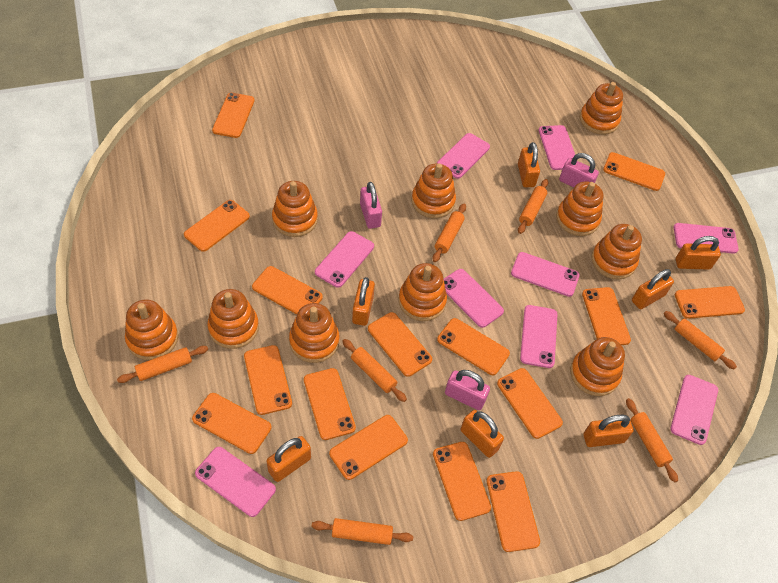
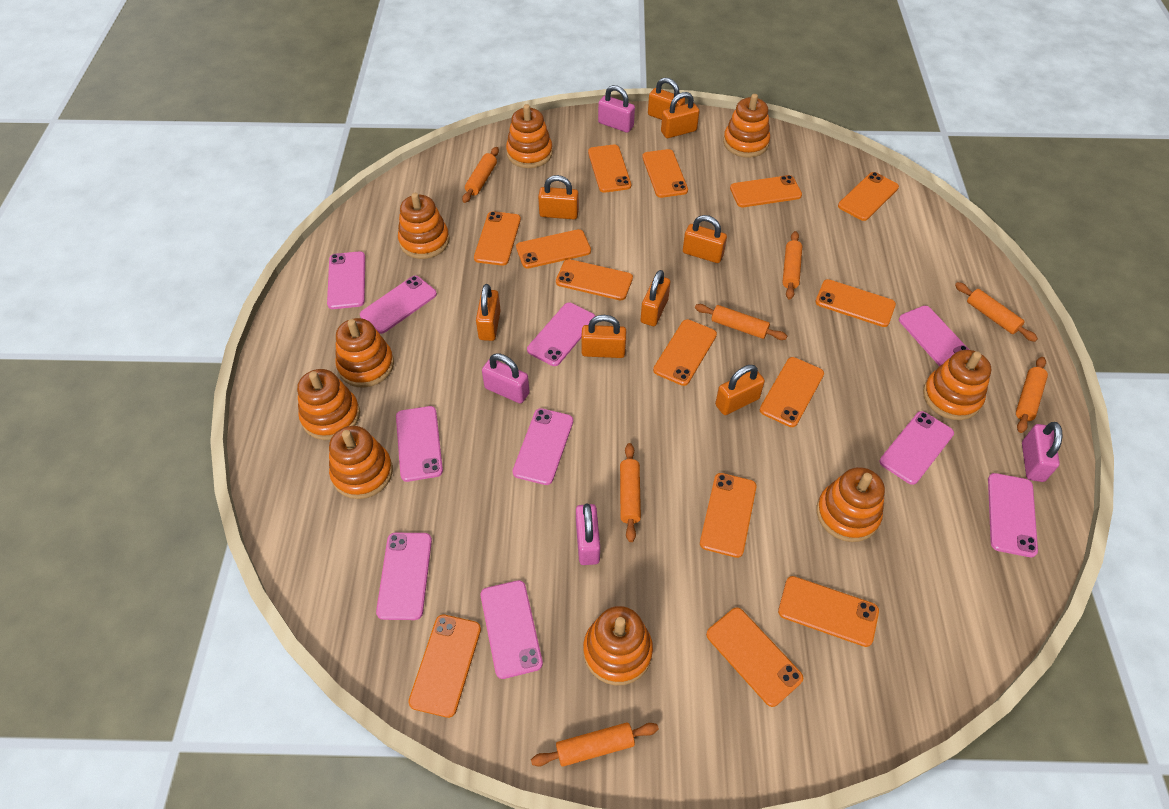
orange padlock: 7 -> 8
orange phone: 15 -> 14
orange stacking toy: 10 -> 9
pink padlock: 3 -> 4
pink phone: 9 -> 10

